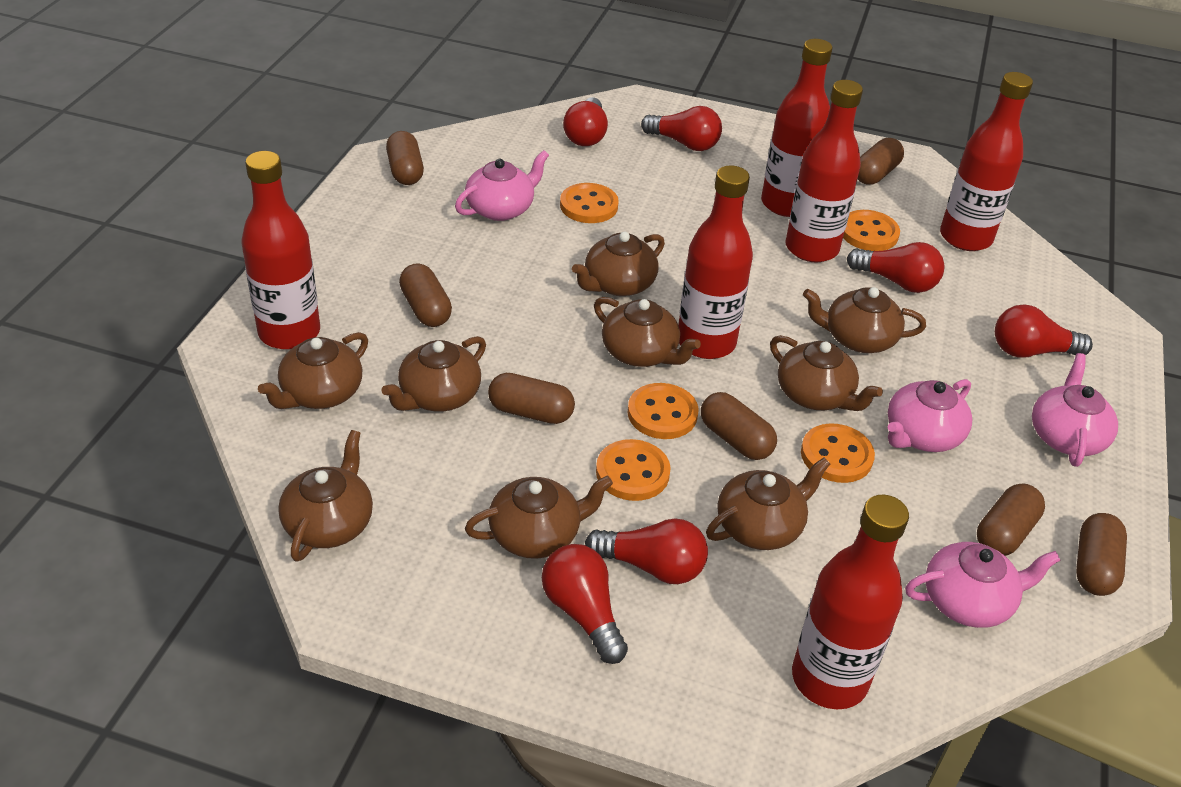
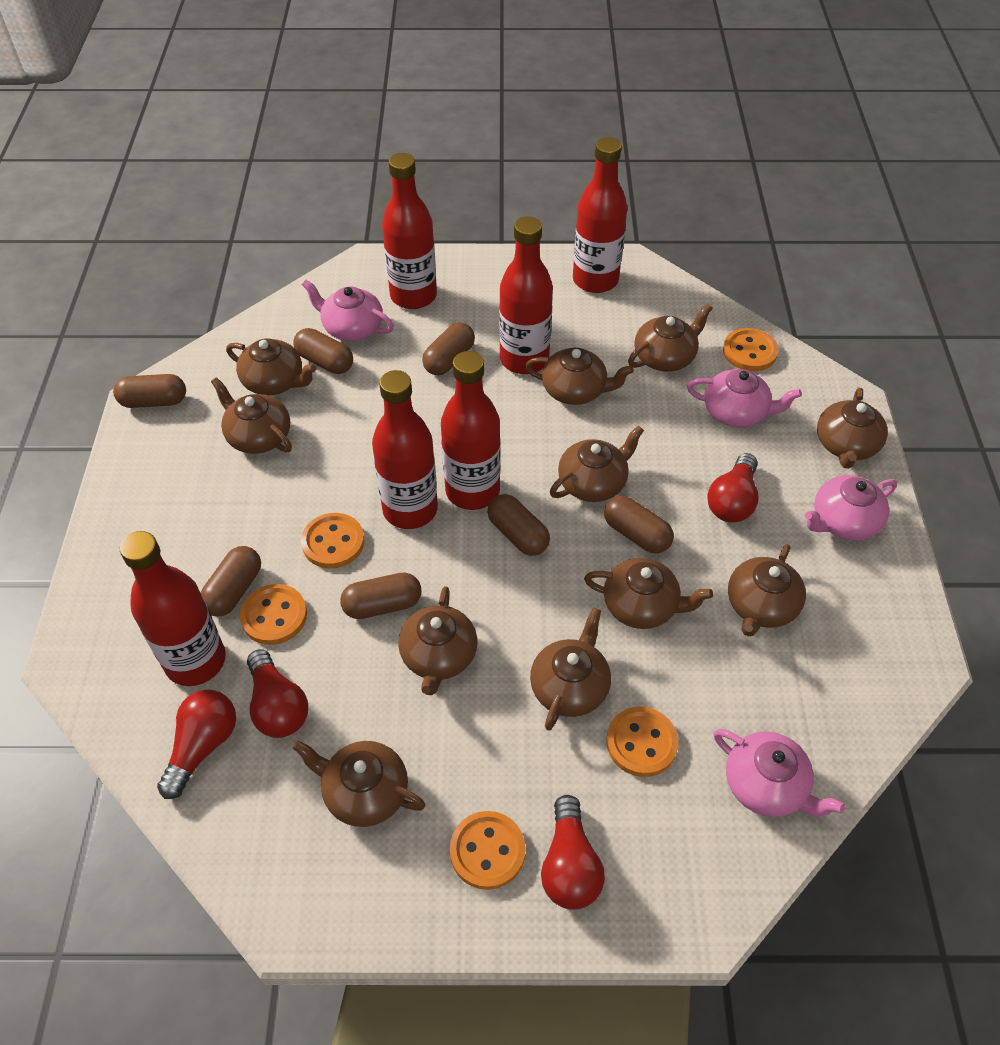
brown teapot: 9 -> 11
red light bulb: 6 -> 4

